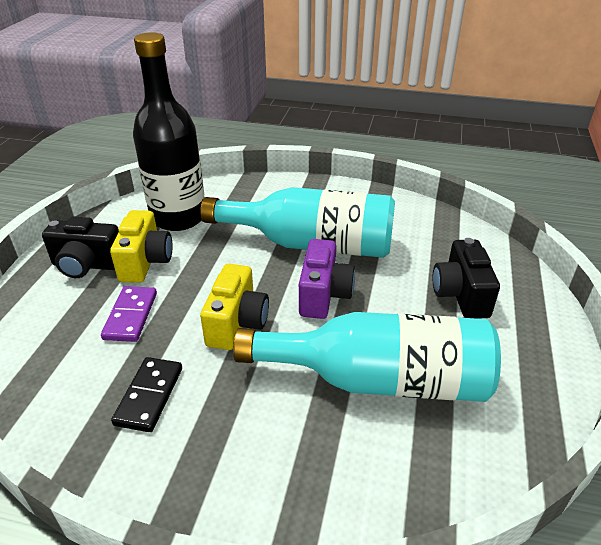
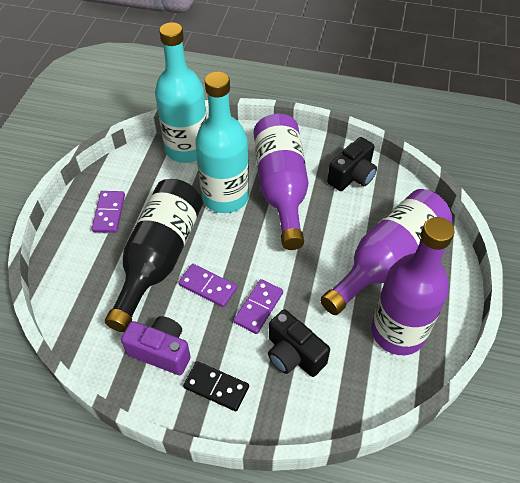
purple bottle: 0 -> 3
purple domino: 1 -> 3
yellow camera: 2 -> 0

